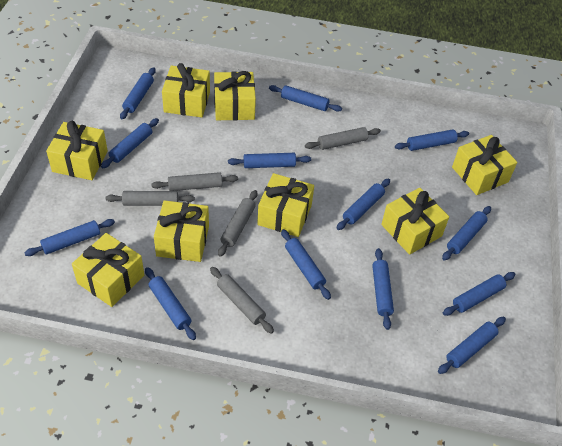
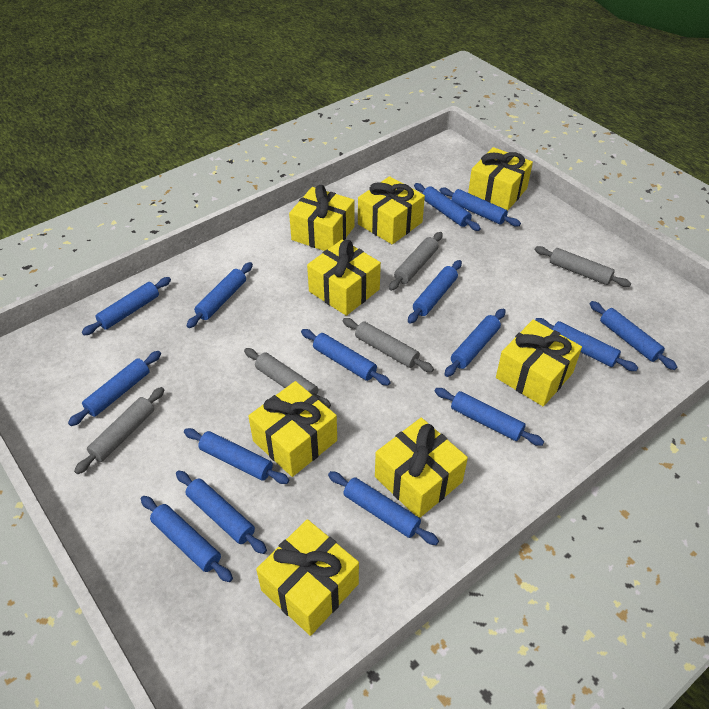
blue rolling pin: 13 -> 15

